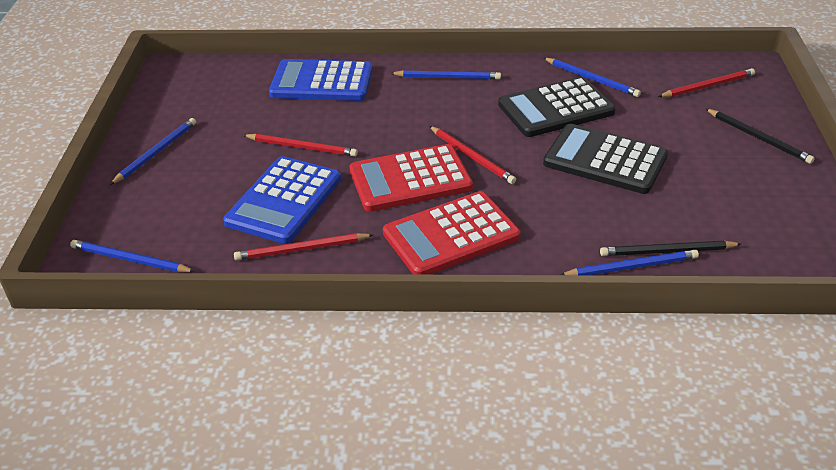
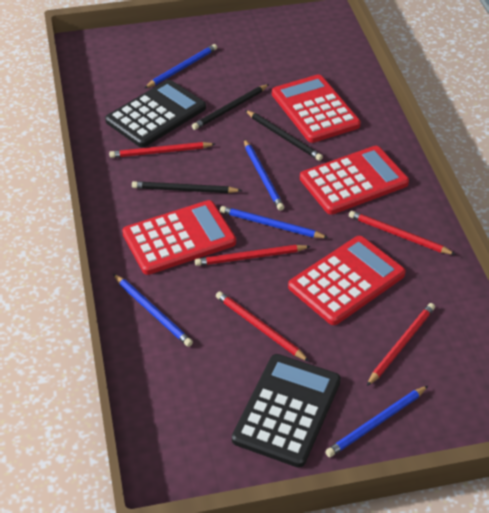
black pencil: 2 -> 3
blue calculator: 2 -> 0
red calculator: 2 -> 4
red pencil: 4 -> 5

